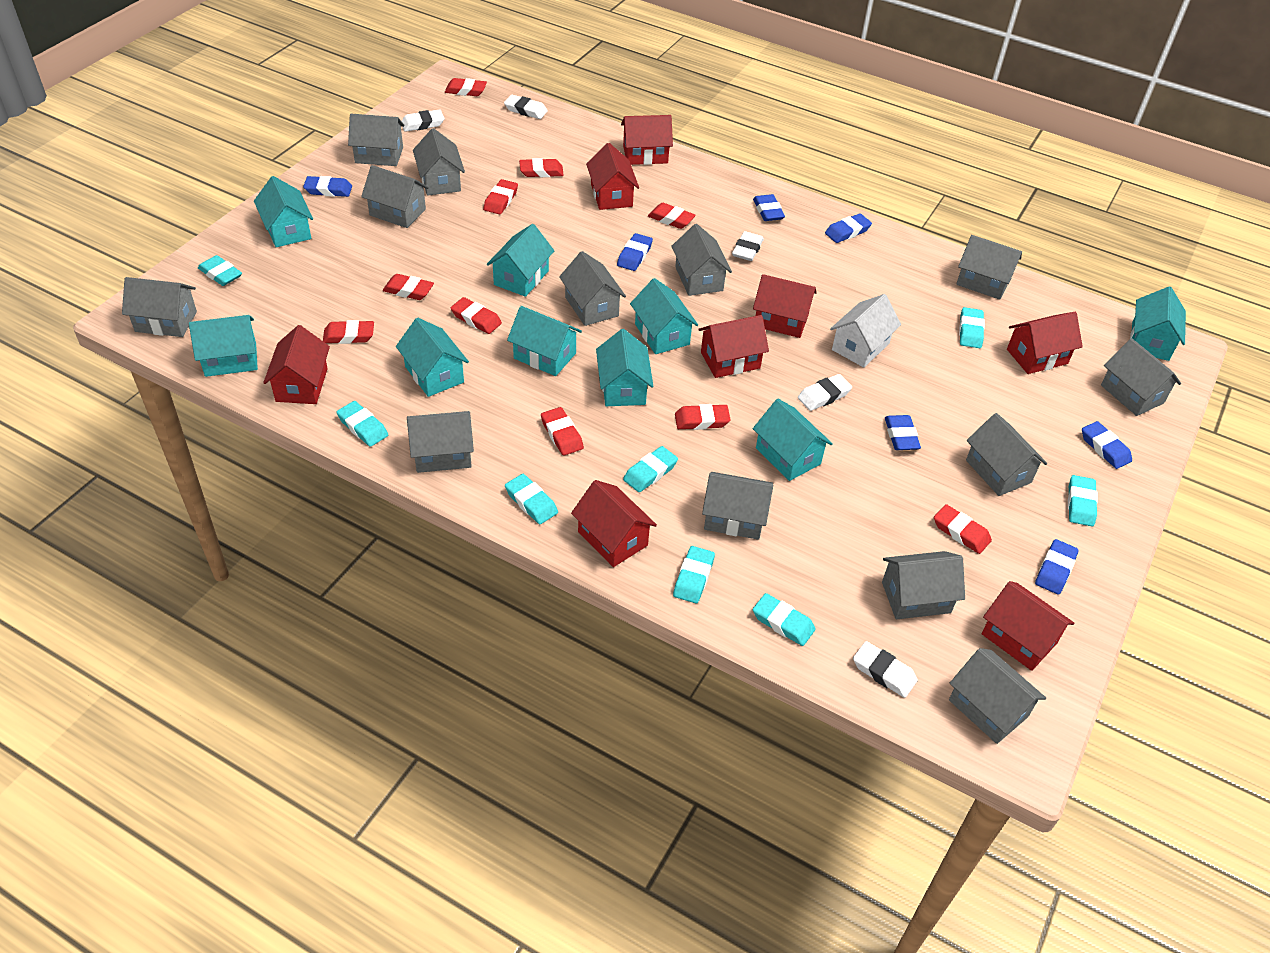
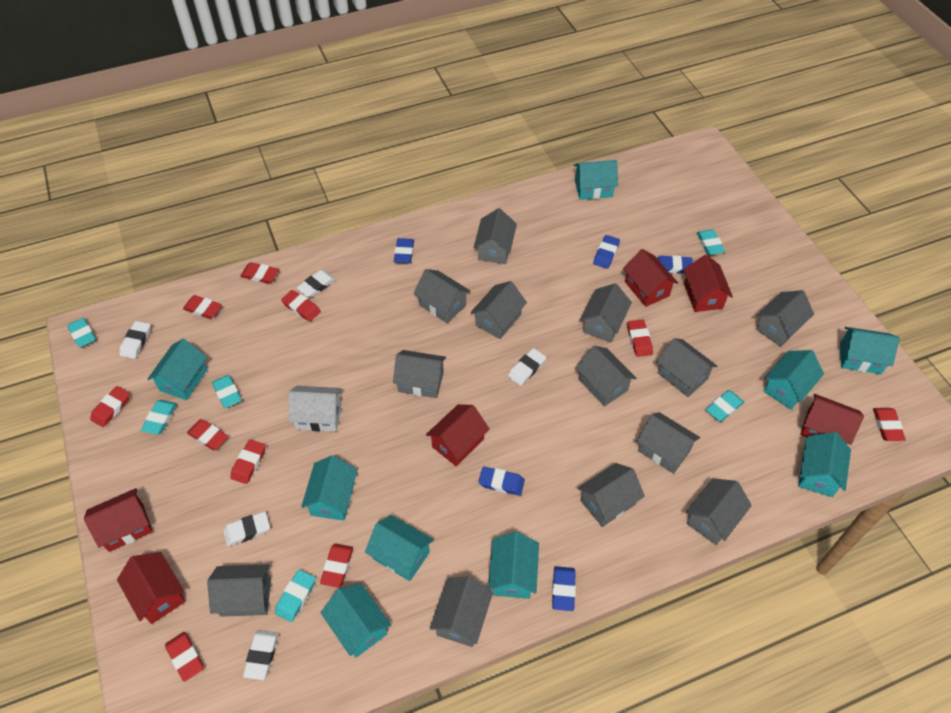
blue eraser: 7 -> 5
red house: 8 -> 6
turquoise eraser: 8 -> 6

